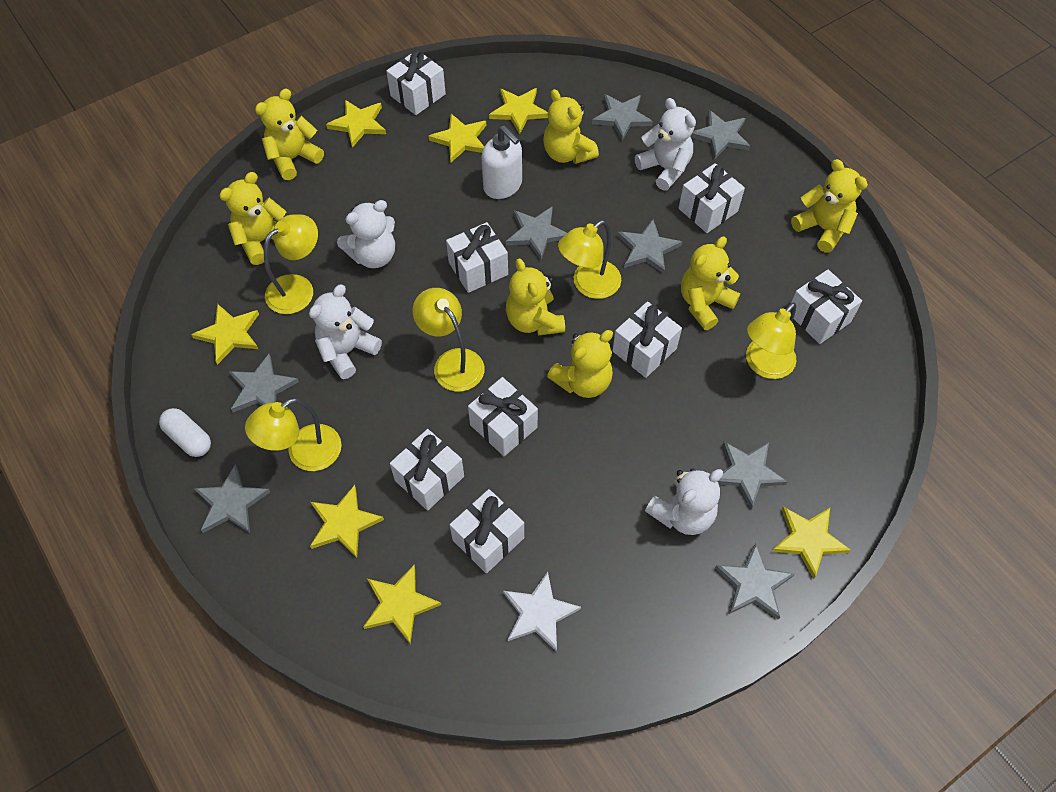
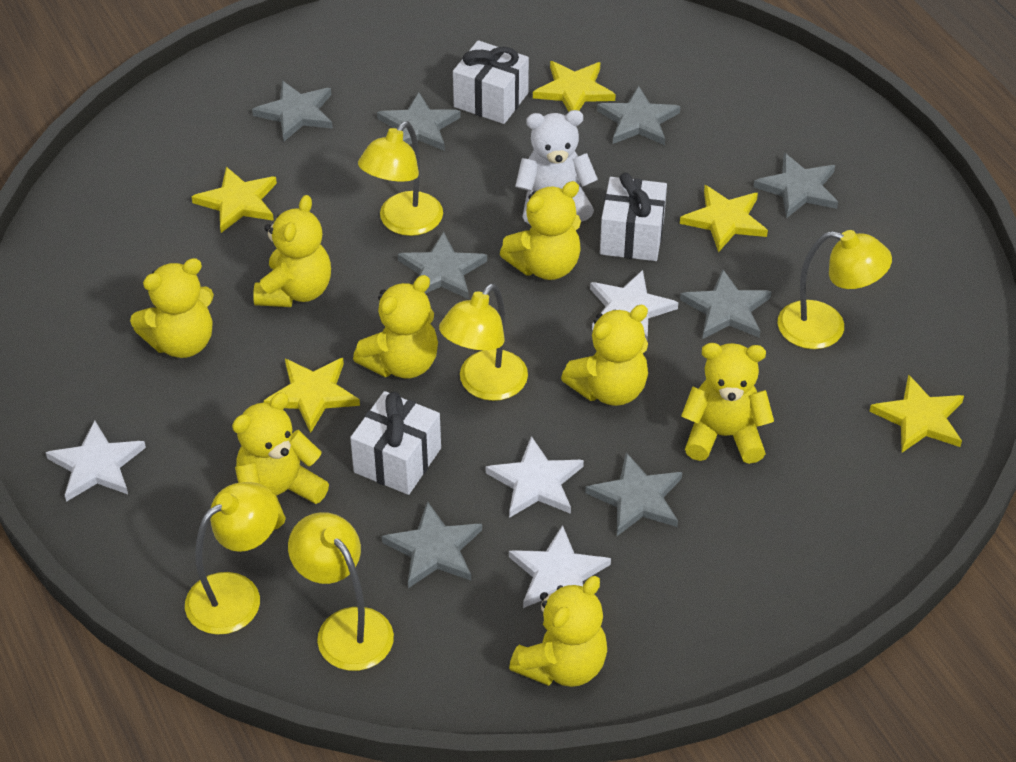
white capsule: 1 -> 0
white gift: 8 -> 3
white soap dispenser: 1 -> 0
white star: 1 -> 4
white teddy bear: 4 -> 1
yellow star: 7 -> 5
yellow teddy bear: 7 -> 8

